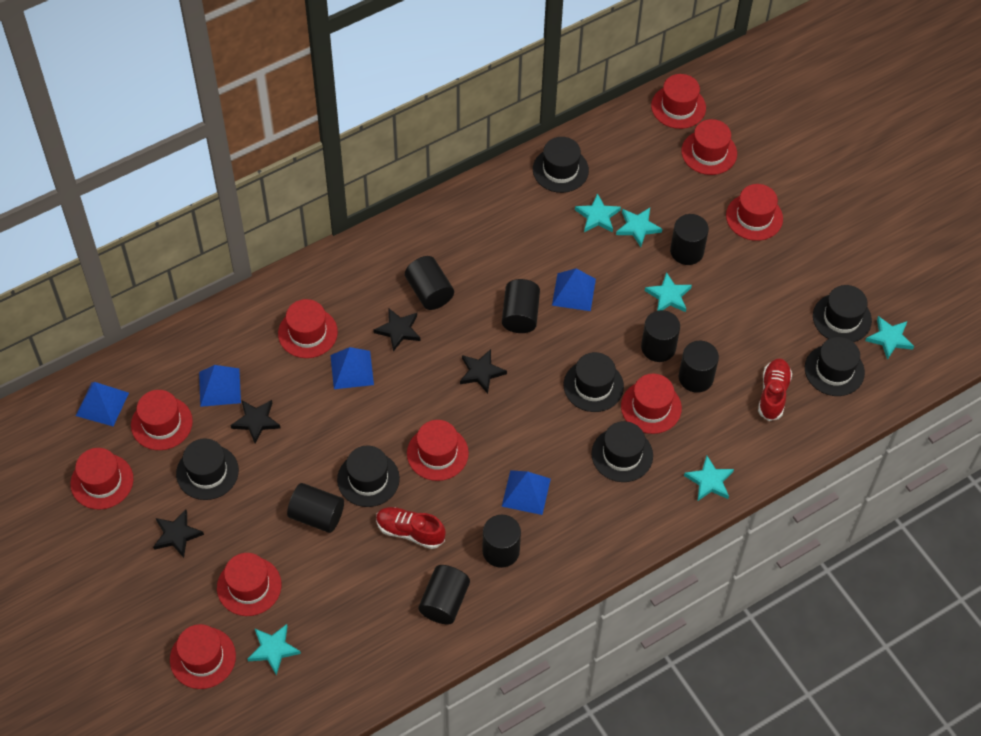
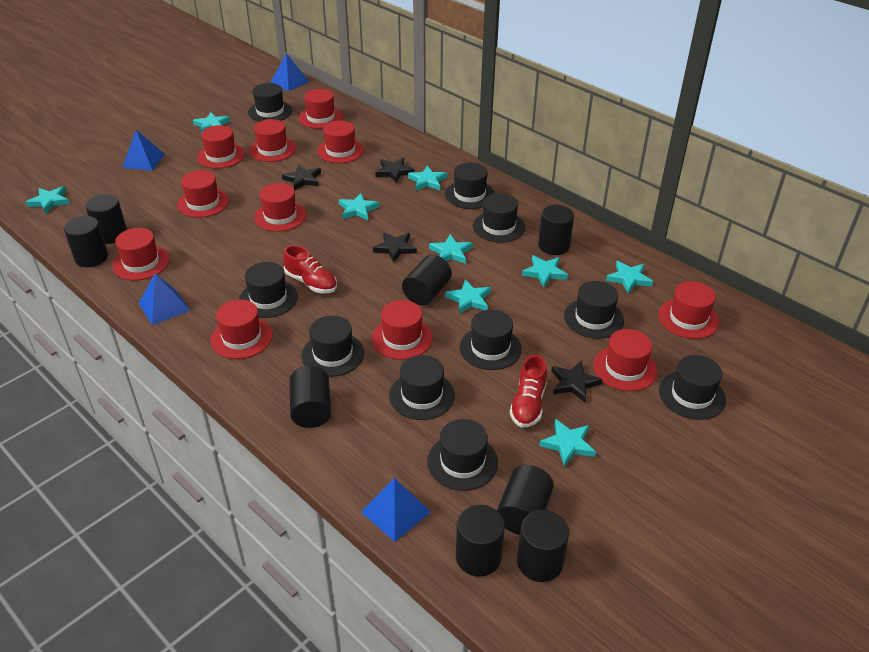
black hat: 7 -> 10
blue pyramid: 5 -> 4
red hat: 10 -> 11
turquoise star: 6 -> 9

